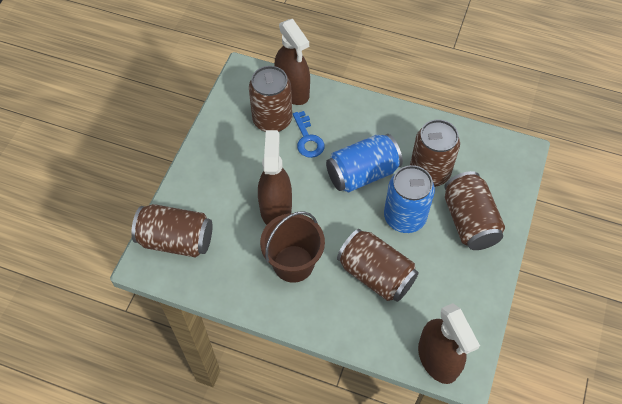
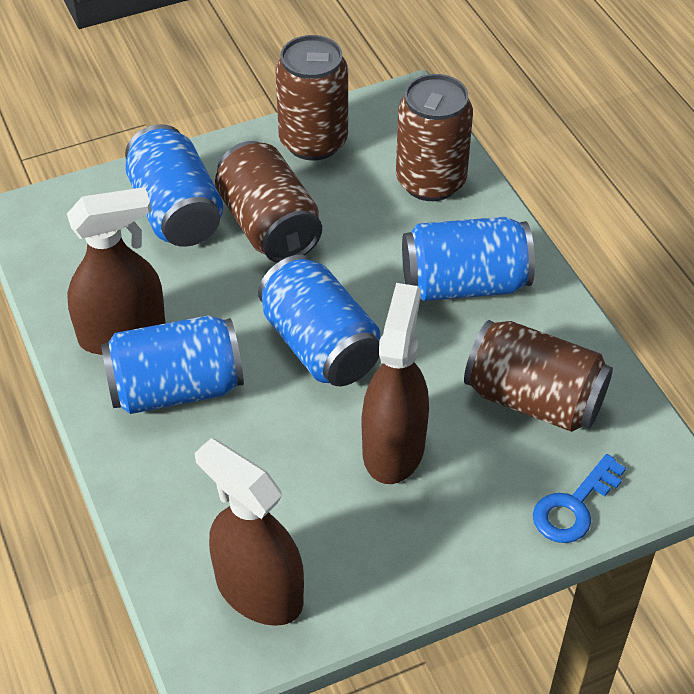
blue can: 2 -> 4
brown bucket: 1 -> 0
brown can: 5 -> 4

